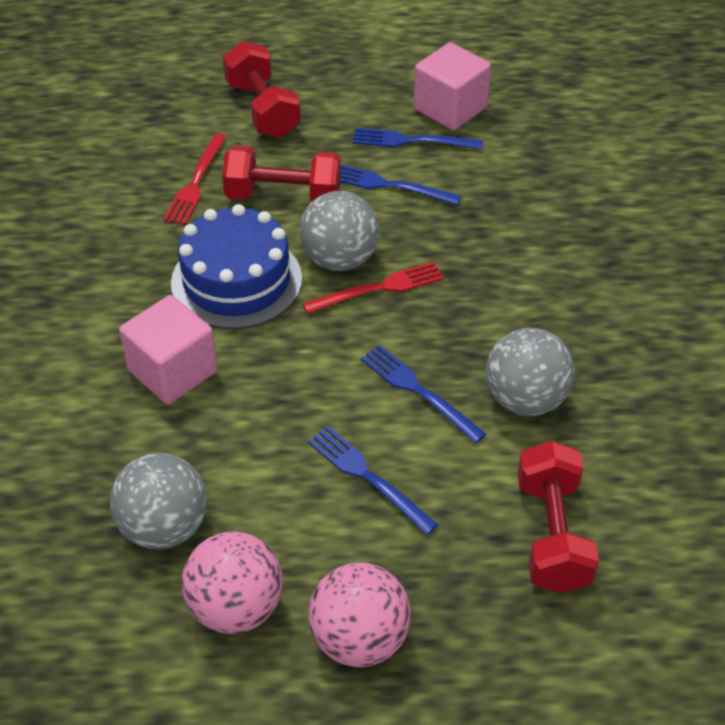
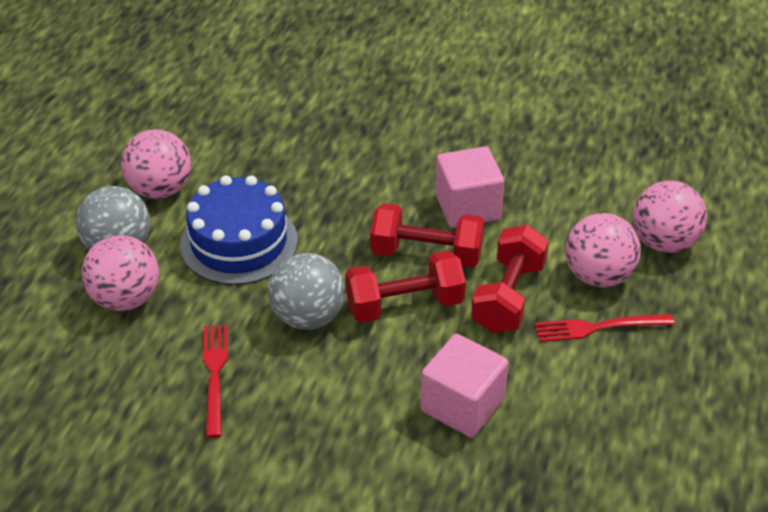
blue fork: 4 -> 0
grey ball: 3 -> 2
pink ball: 2 -> 4

